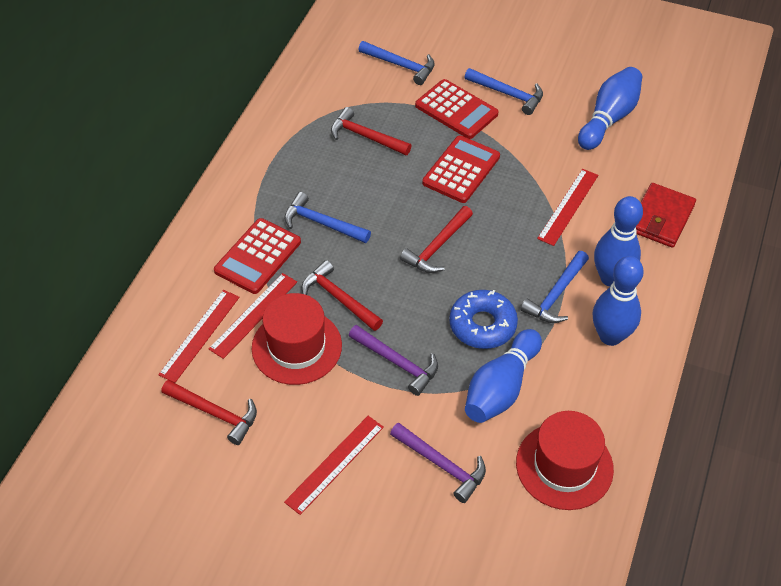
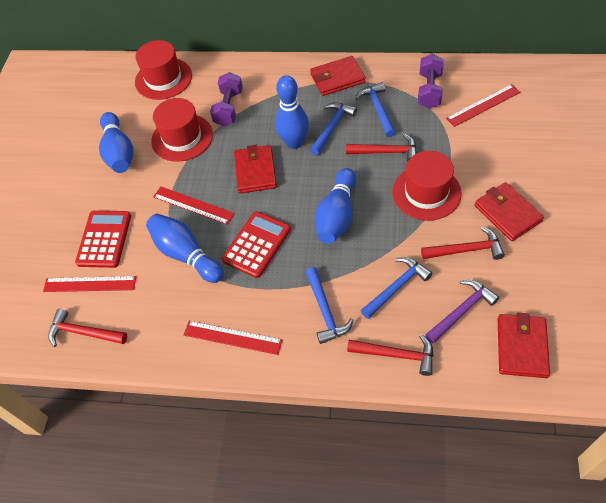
blue donut: 1 -> 0
purple dumbbell: 0 -> 2
purple hammer: 2 -> 1
red calculator: 3 -> 2
red hat: 2 -> 3
red wallet: 1 -> 4

